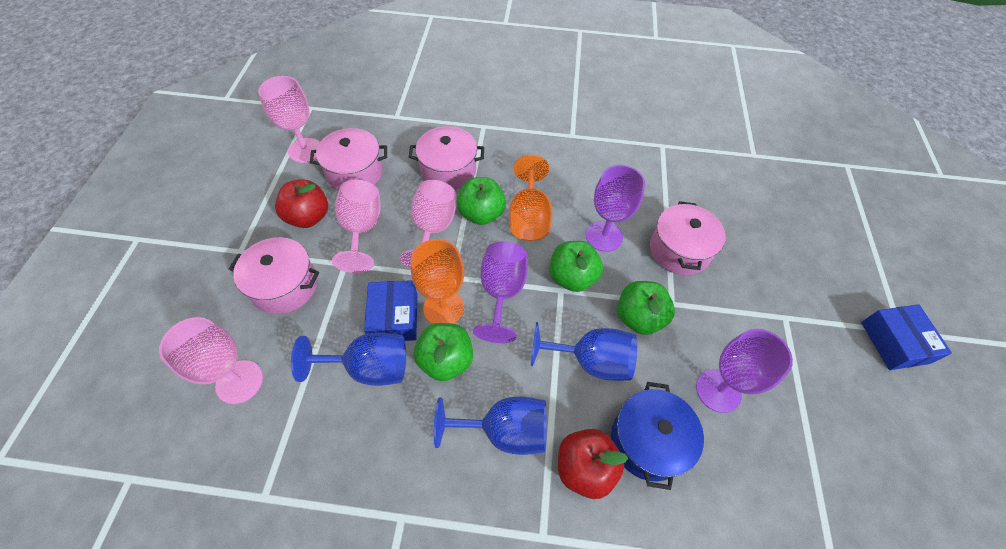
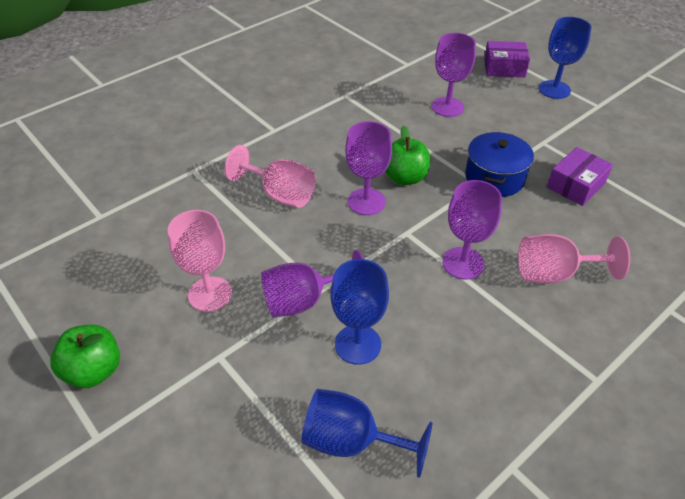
blue box: 2 -> 0
green apple: 4 -> 2
orange goblet: 2 -> 0
pink goblet: 4 -> 3
pink pot: 4 -> 0
purple box: 0 -> 2
purple goblet: 3 -> 4
red apple: 2 -> 0

